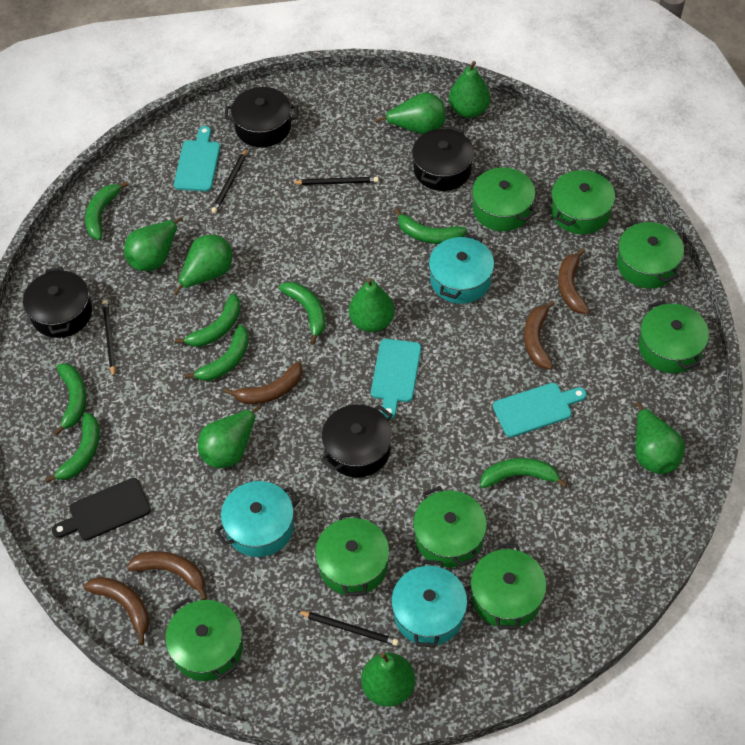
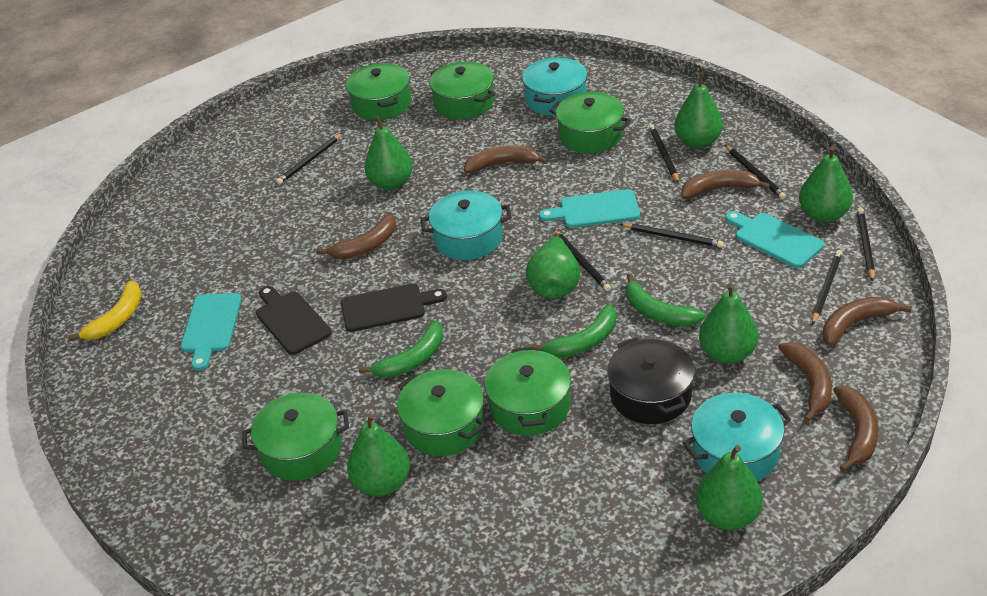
black cutting board: 1 -> 2
black pencil: 4 -> 7
black pot: 4 -> 1
brown banana: 5 -> 6
green banana: 8 -> 3
green pear: 8 -> 7
green pot: 8 -> 6
yellow banana: 0 -> 1

